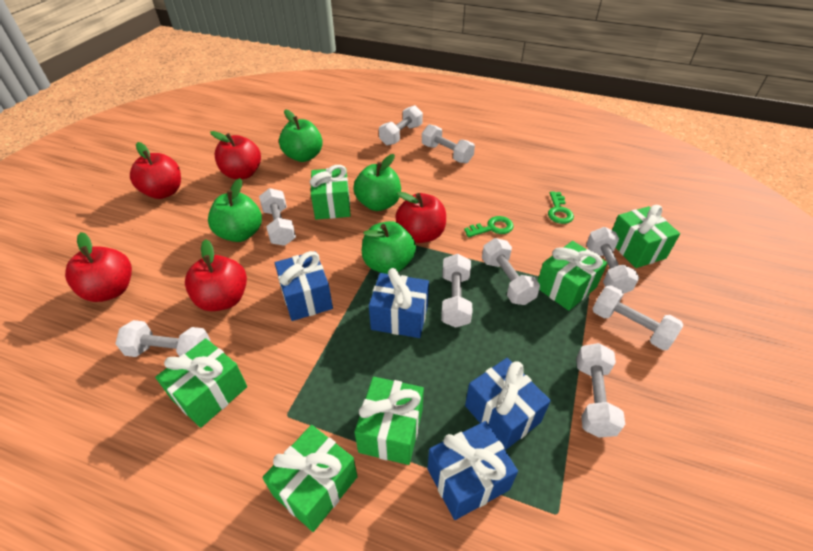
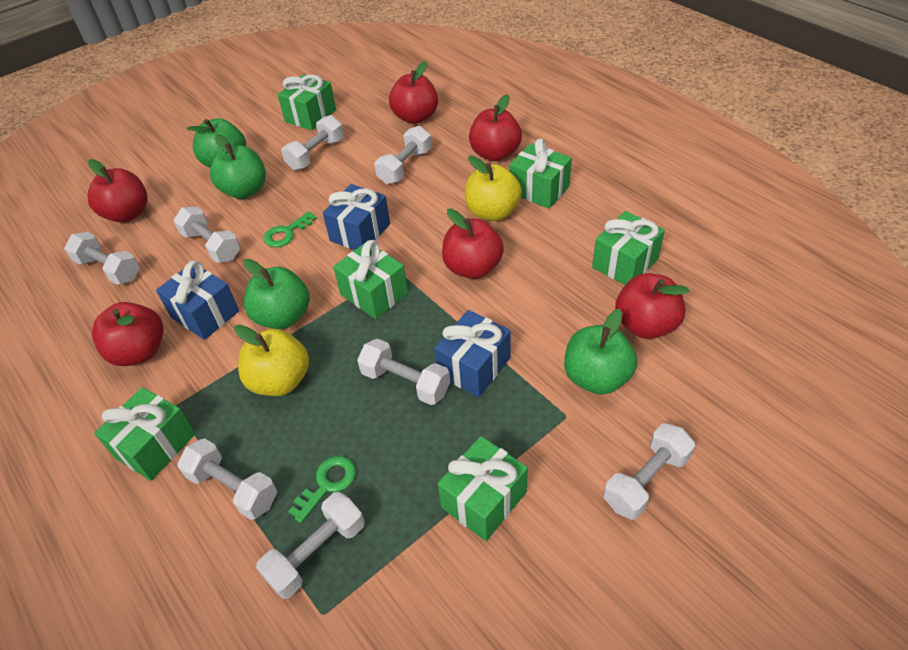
blue gift: 4 -> 3
red apple: 5 -> 6
white dumbbell: 9 -> 8
yellow apple: 0 -> 2

